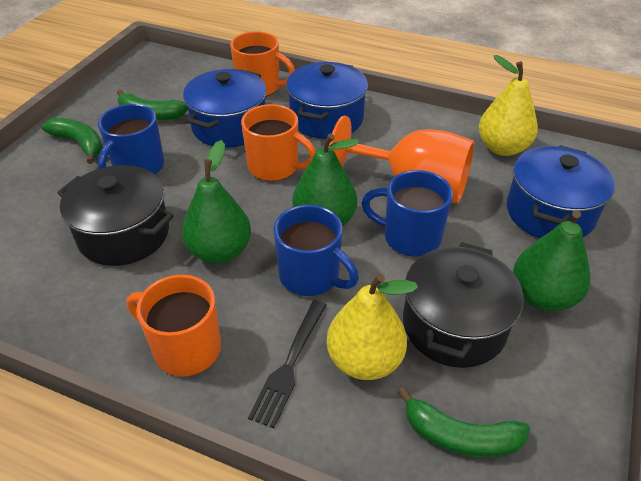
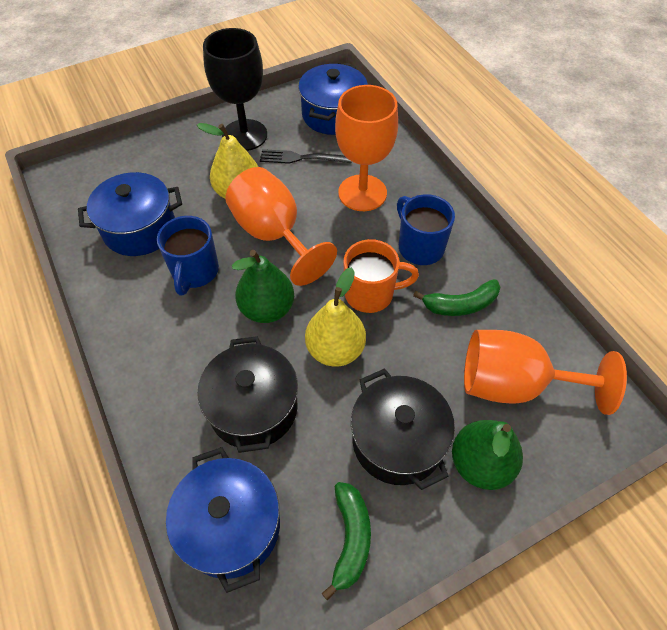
black goblet: 0 -> 1
blue mug: 3 -> 2
green banana: 3 -> 2
green pear: 3 -> 2
orange goblet: 1 -> 3
orange mug: 3 -> 1

